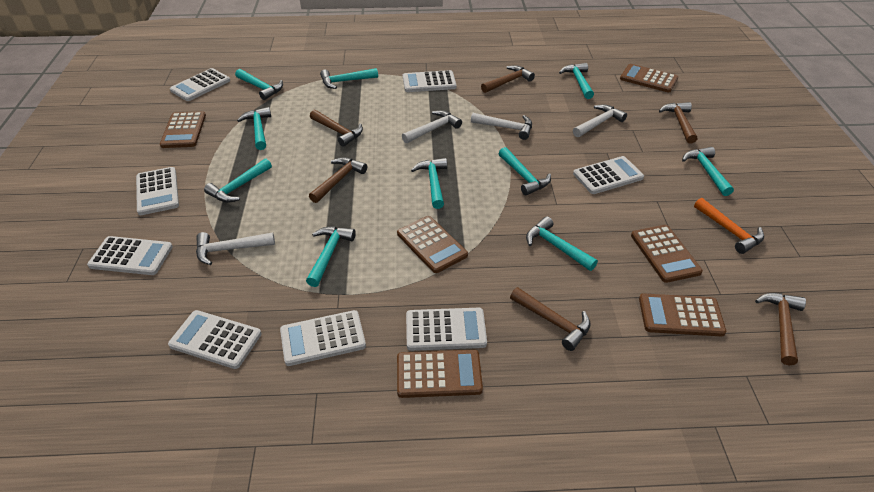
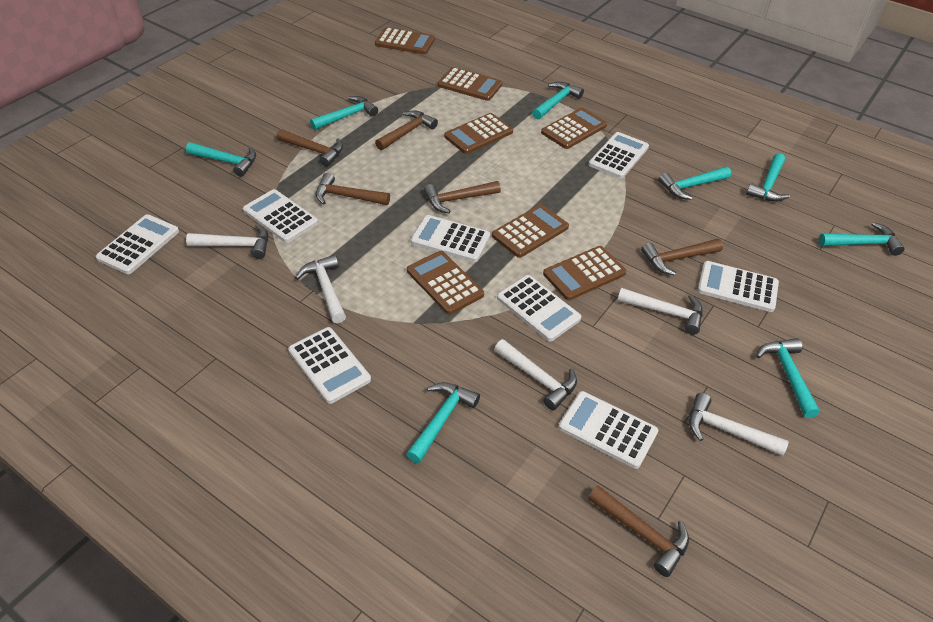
brown calculator: 6 -> 7
orange hammer: 1 -> 0
turquoise hammer: 10 -> 8
white hammer: 4 -> 5

